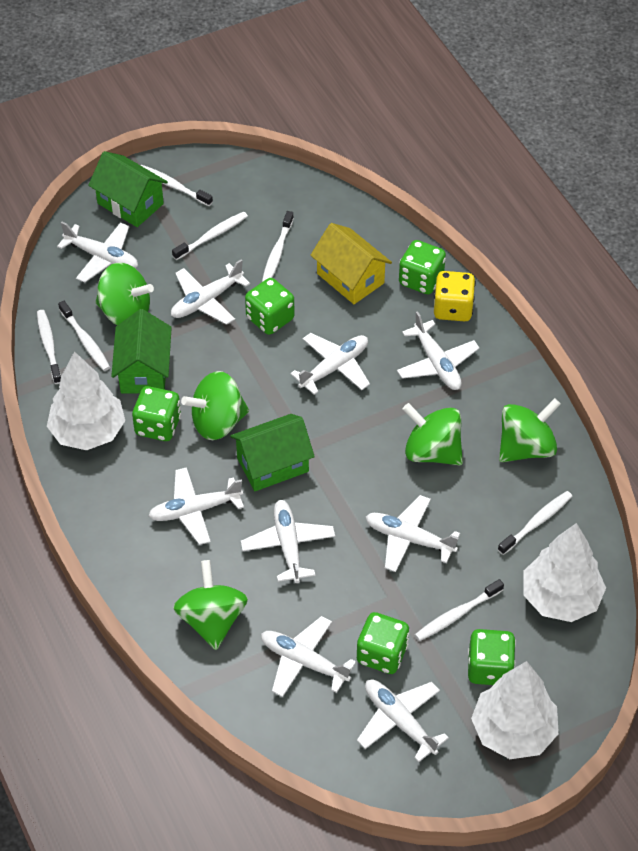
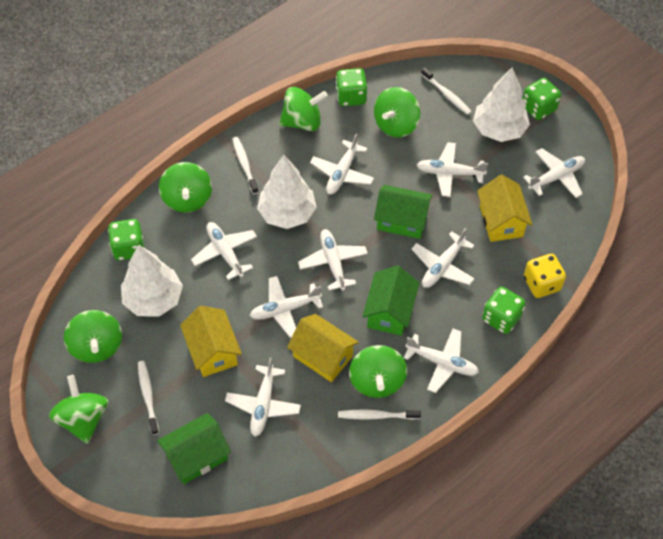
green dice: 5 -> 4
green spinning top: 5 -> 6
white toothbrush: 7 -> 4
yellow house: 1 -> 3

